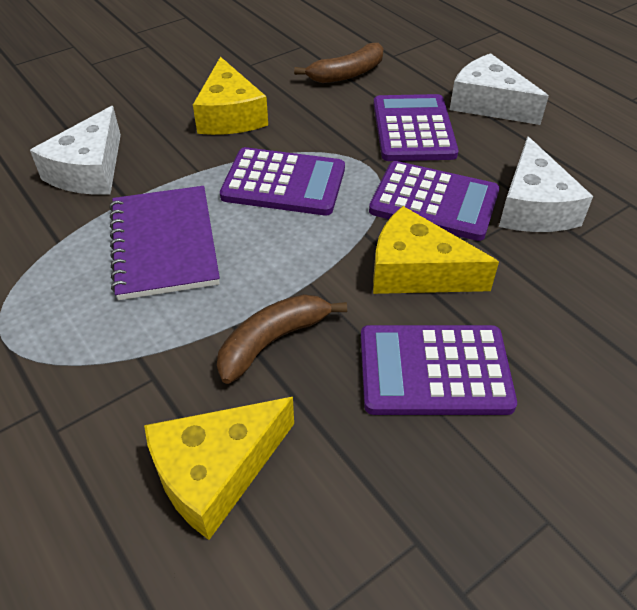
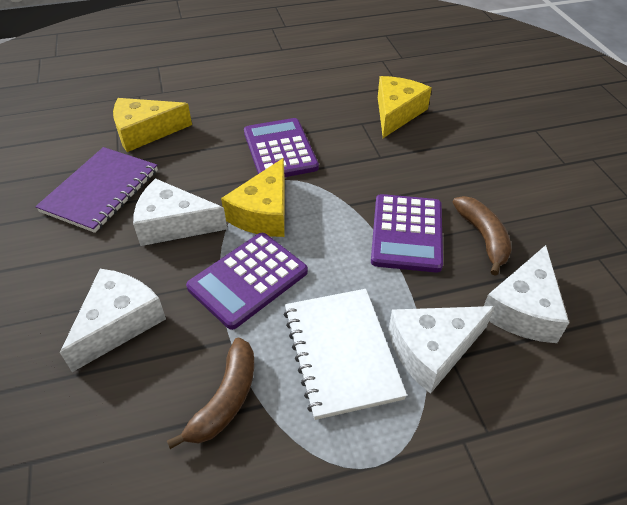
purple calculator: 4 -> 3
white cheese: 3 -> 4
white notebook: 0 -> 1

